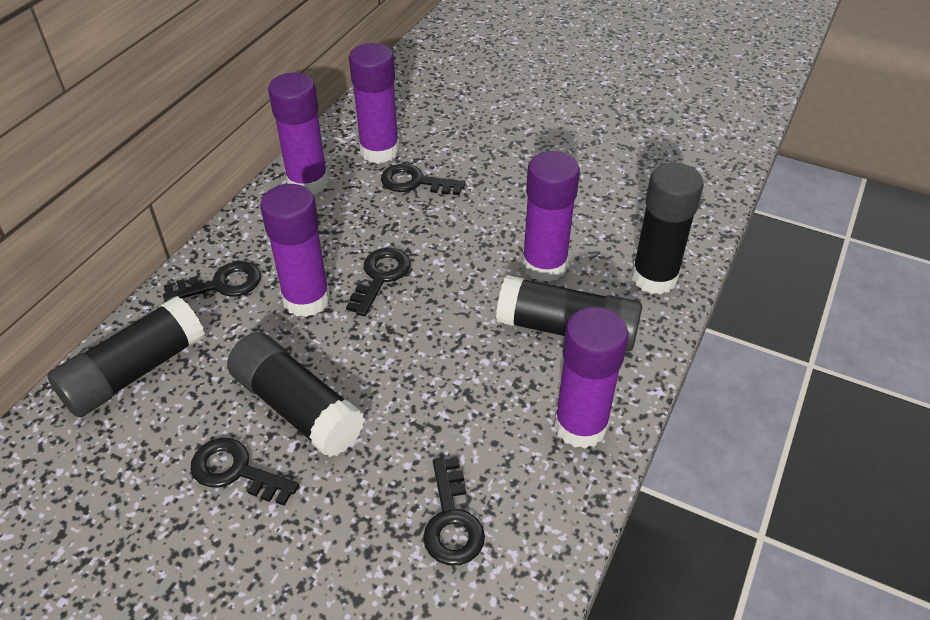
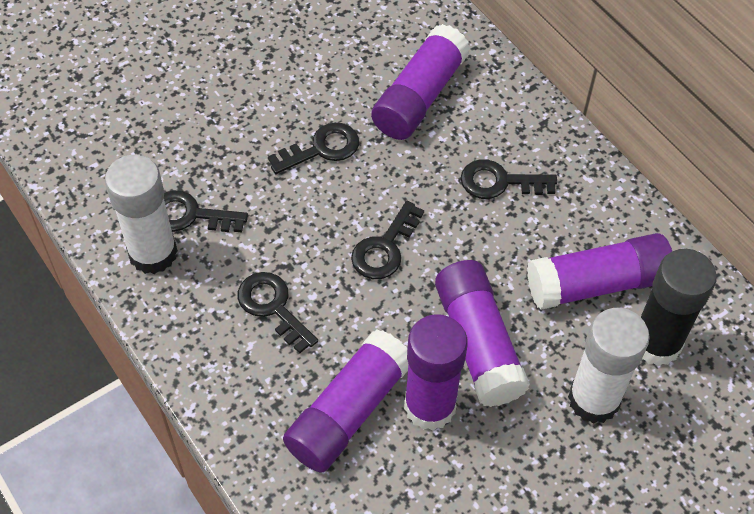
black glue stick: 4 -> 1
white glue stick: 0 -> 2

